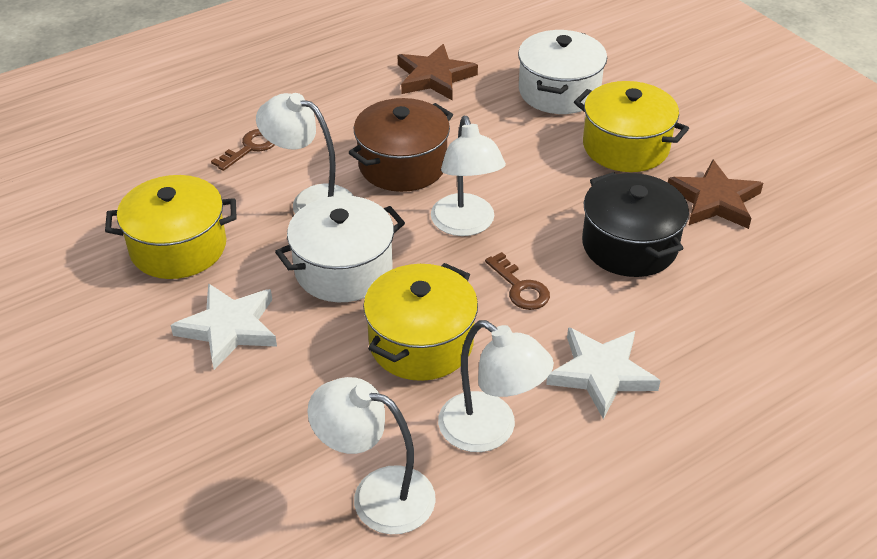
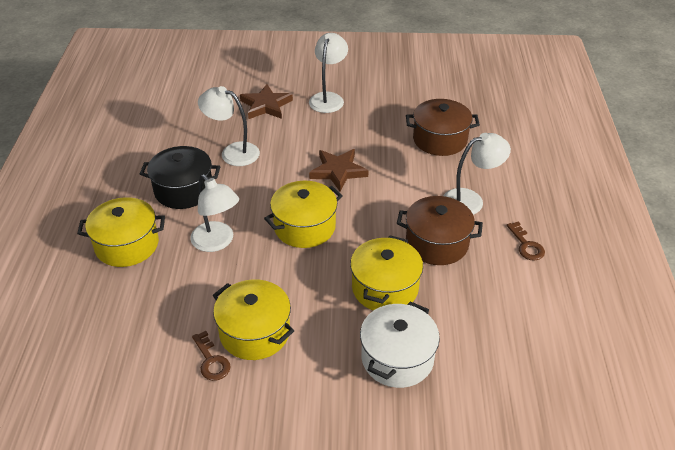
brown pot: 1 -> 2
white pot: 2 -> 1
white star: 2 -> 0
yellow pot: 3 -> 4

